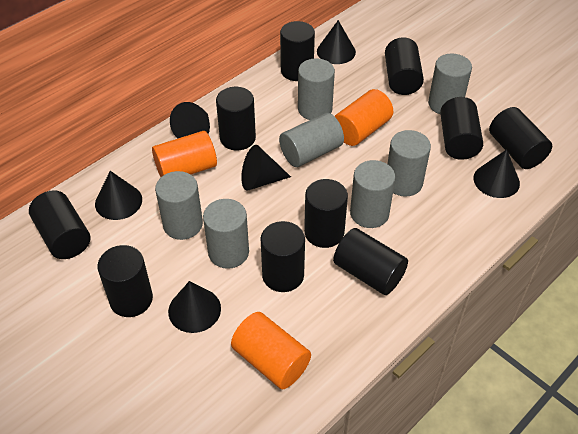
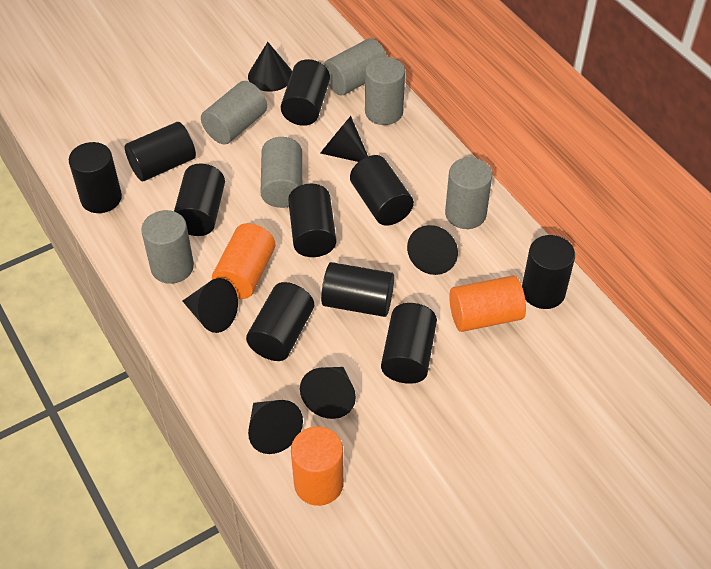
grey cylinder: 7 -> 6

